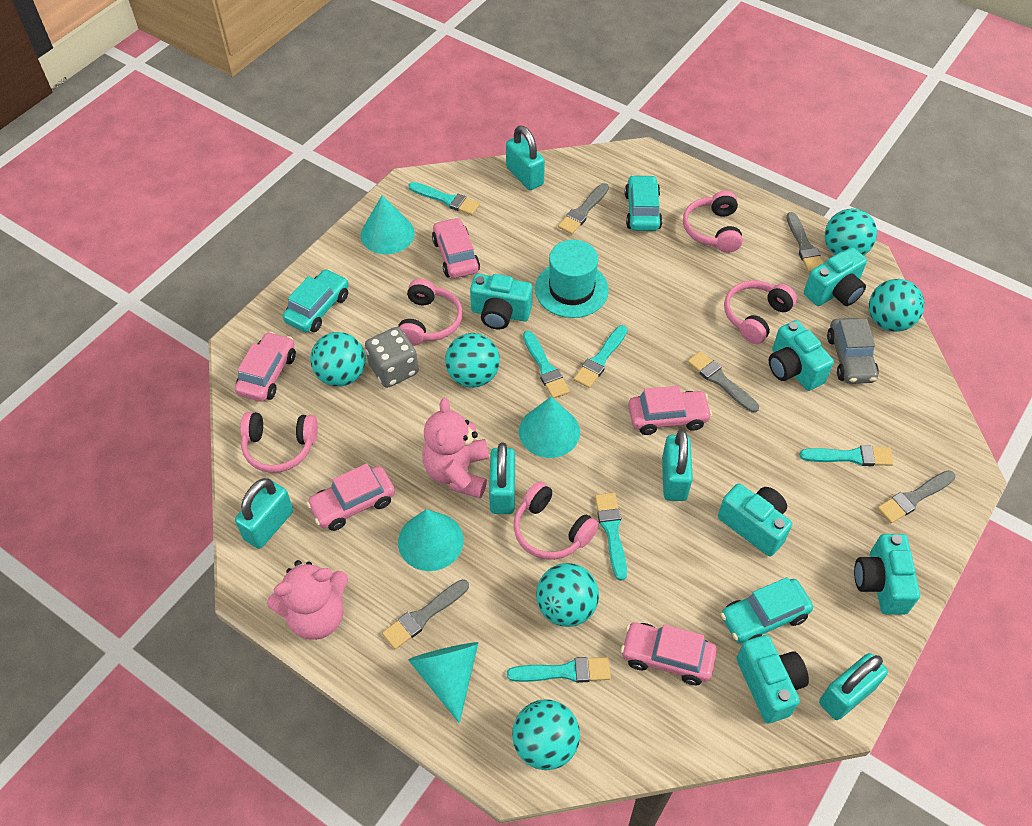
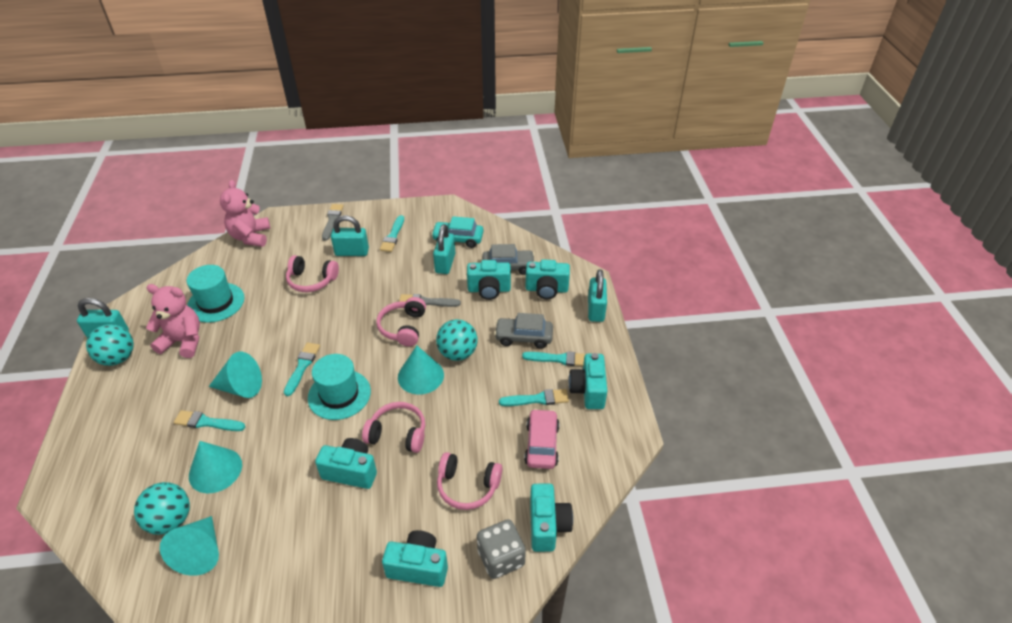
grey brush: 5 -> 2
grey car: 1 -> 2
pink car: 5 -> 1
pink headphones: 5 -> 4
turquoise ball: 6 -> 3
turquoise brush: 6 -> 5
turquoise car: 3 -> 1
turquoise hat: 1 -> 2
turquoise padlock: 5 -> 4

